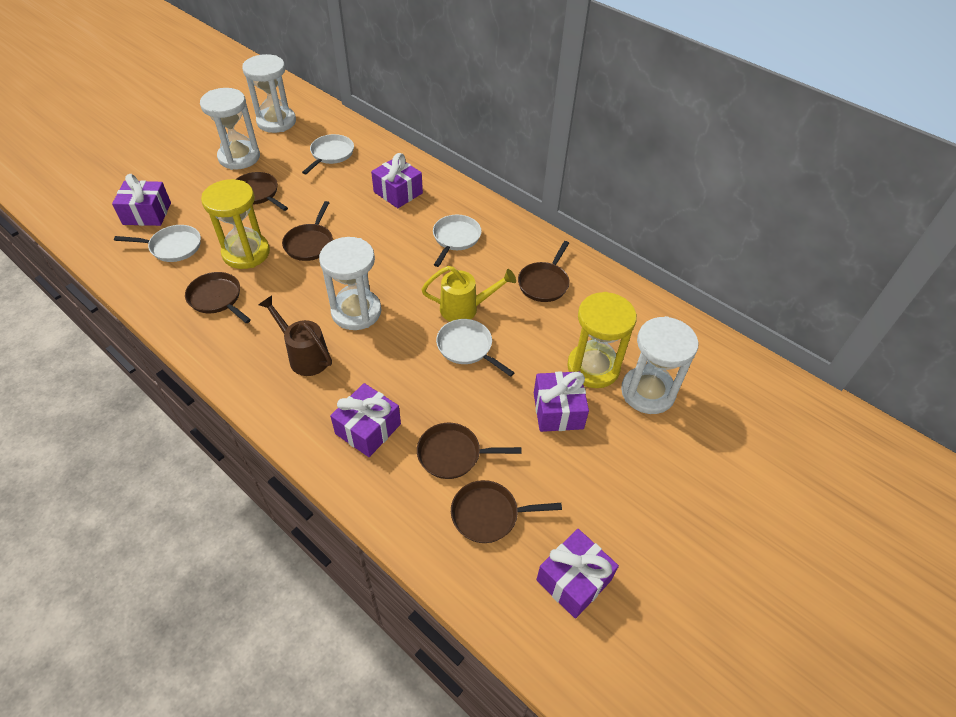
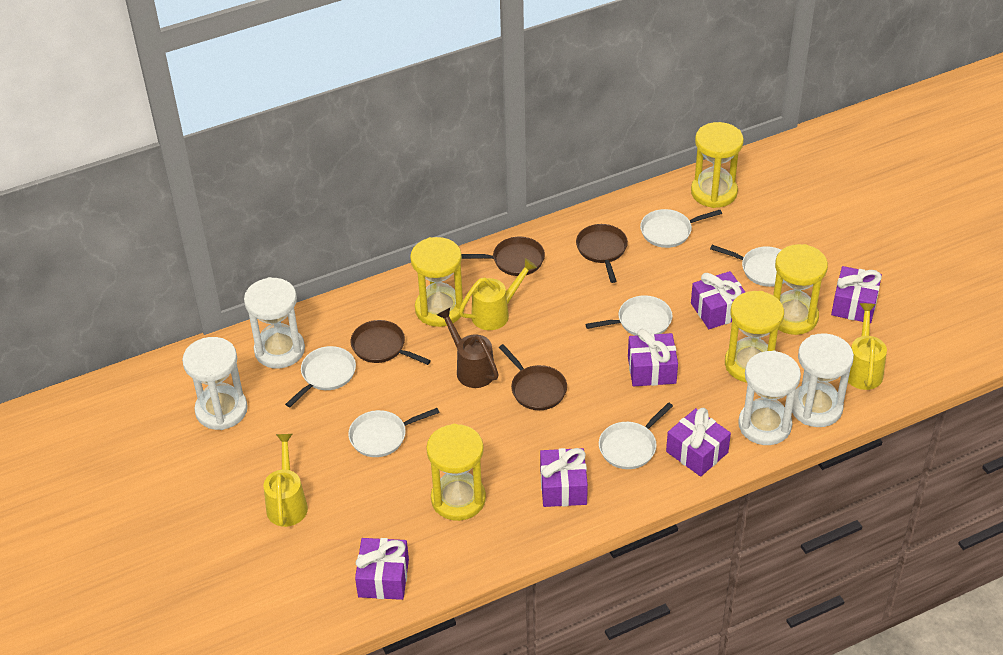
brown pan: 6 -> 4
purple gift: 5 -> 6
white pan: 4 -> 6
yellow hourglass: 2 -> 5
yellow watering can: 1 -> 3

